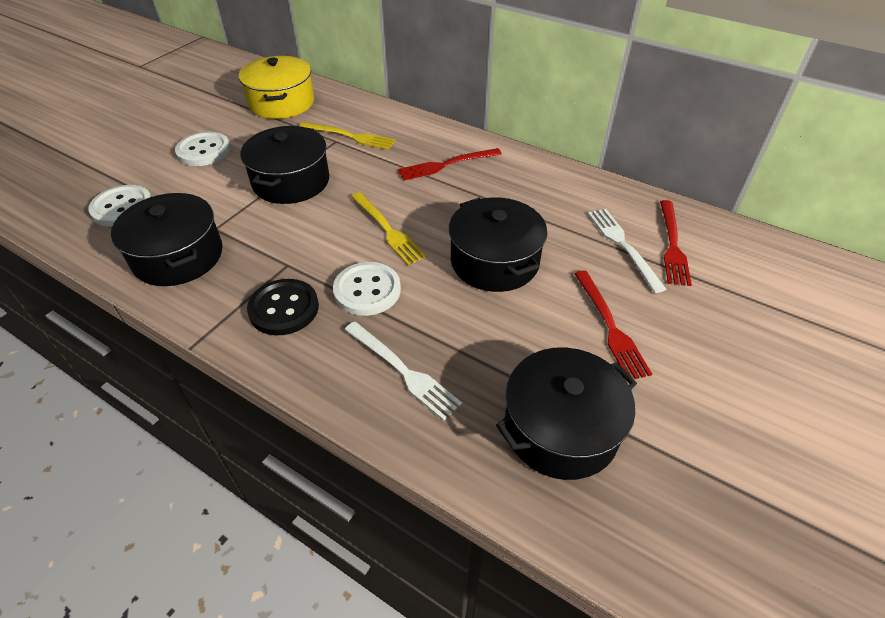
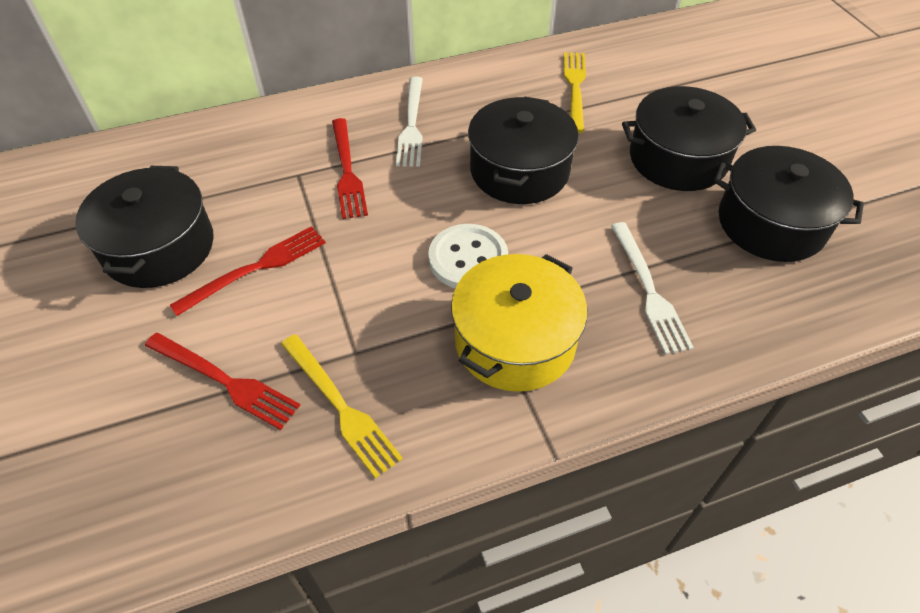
black button: 1 -> 0
white button: 3 -> 1

